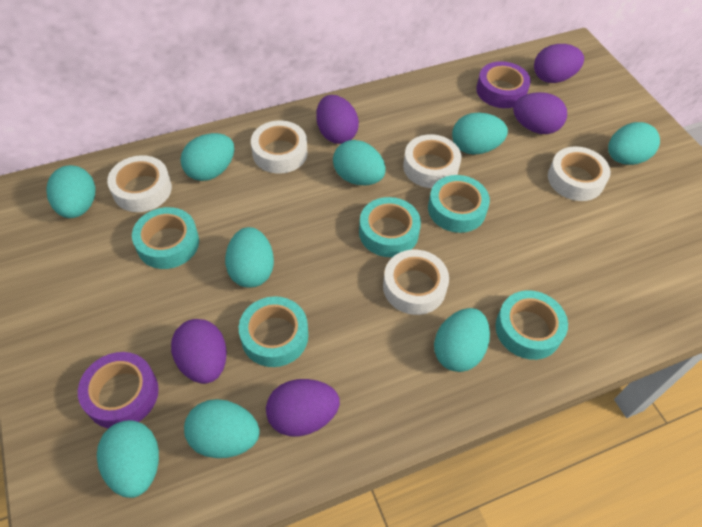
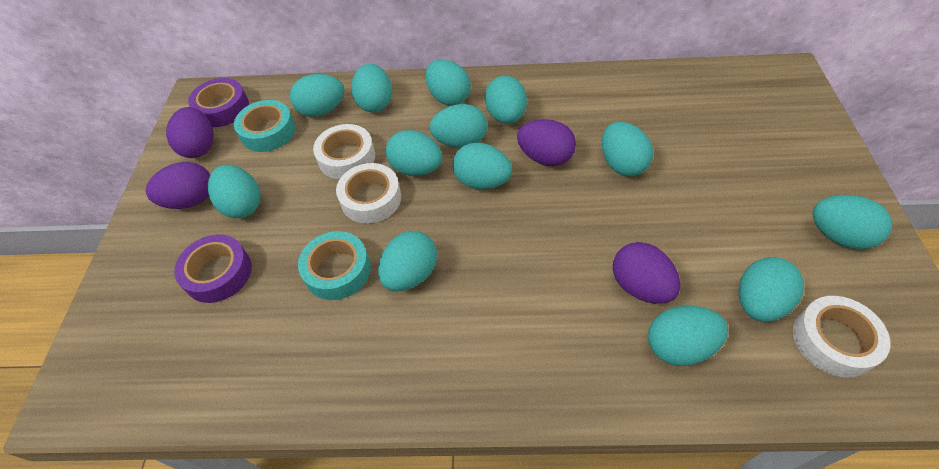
purple egg: 5 -> 4
turquoise egg: 9 -> 13
turquoise tape: 5 -> 2
white tape: 5 -> 3

